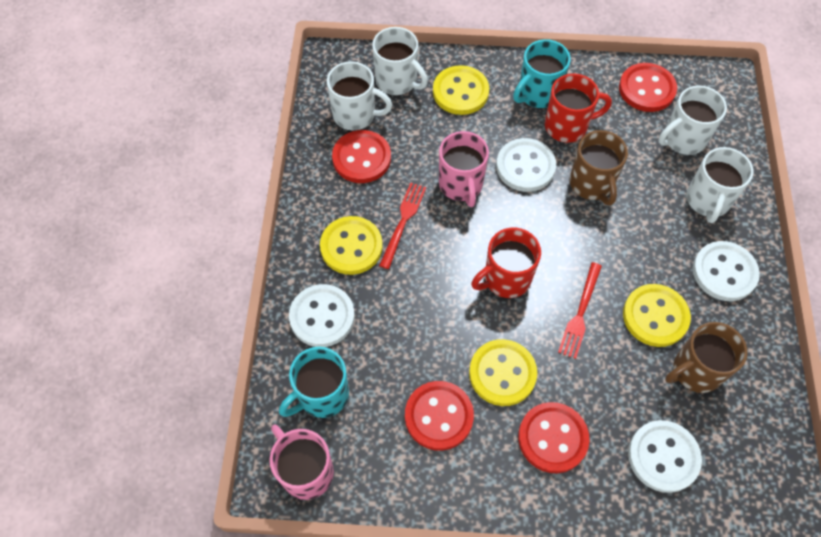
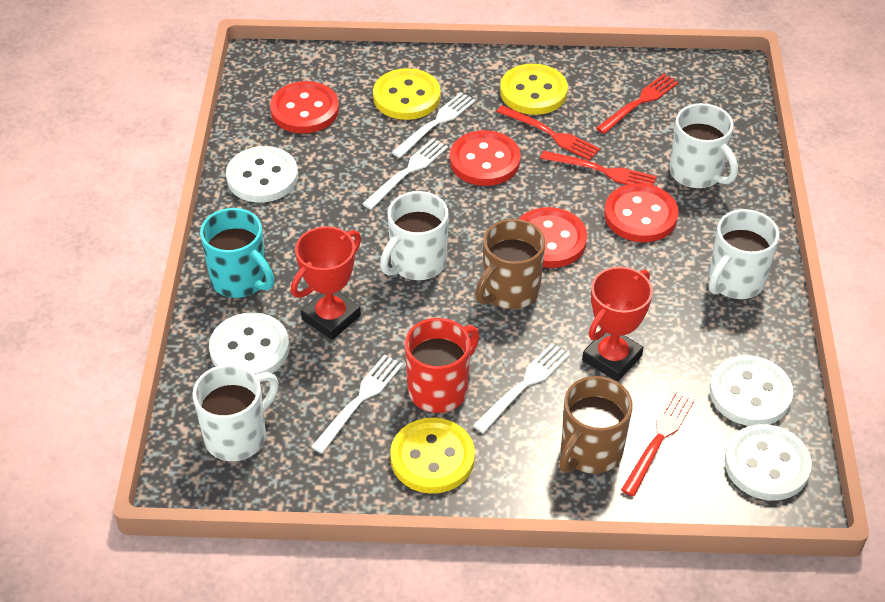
pink mug: 2 -> 0
red fork: 2 -> 4
red mug: 2 -> 1
red trophy: 0 -> 2
turquoise mug: 2 -> 1
white fork: 0 -> 4
yellow button: 4 -> 3

